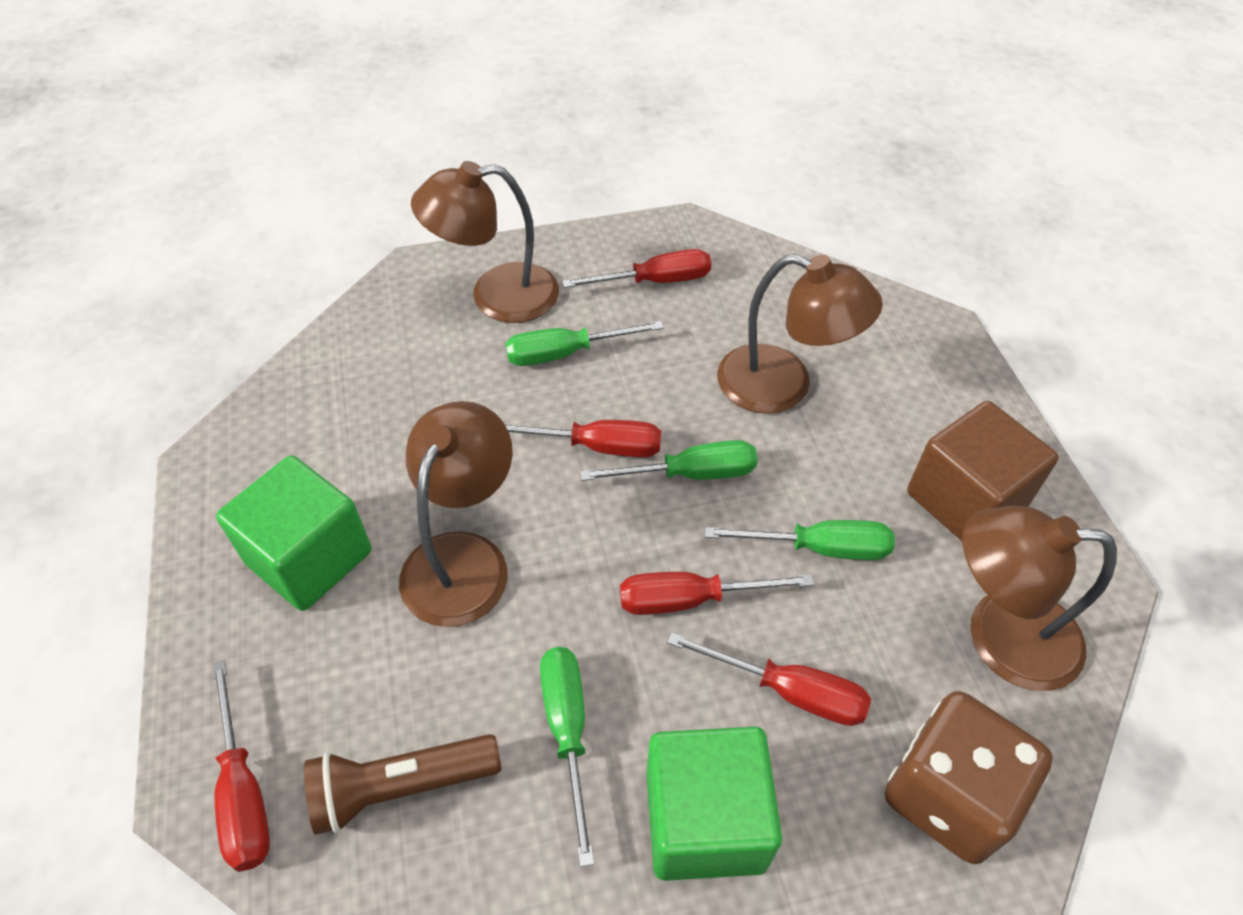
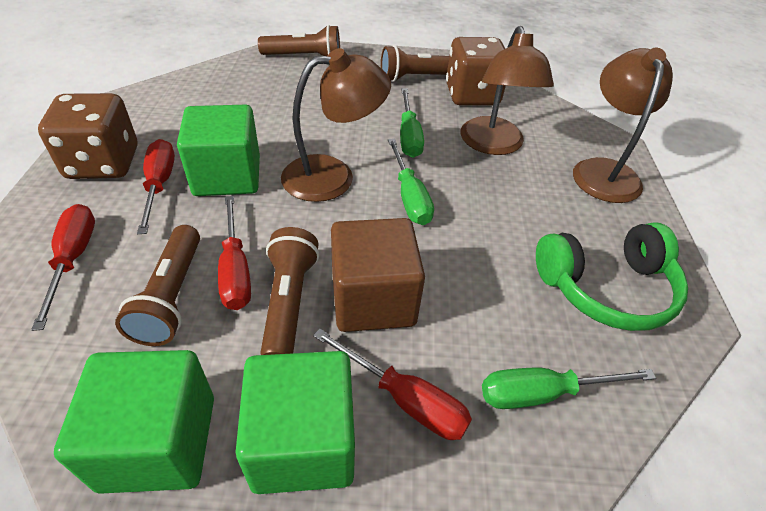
brown dice: 1 -> 2
brown flashlight: 1 -> 4
brown lamp: 4 -> 3
green cube: 2 -> 3
green headphones: 0 -> 1
green screwdriver: 4 -> 3
red screwdriver: 5 -> 4

